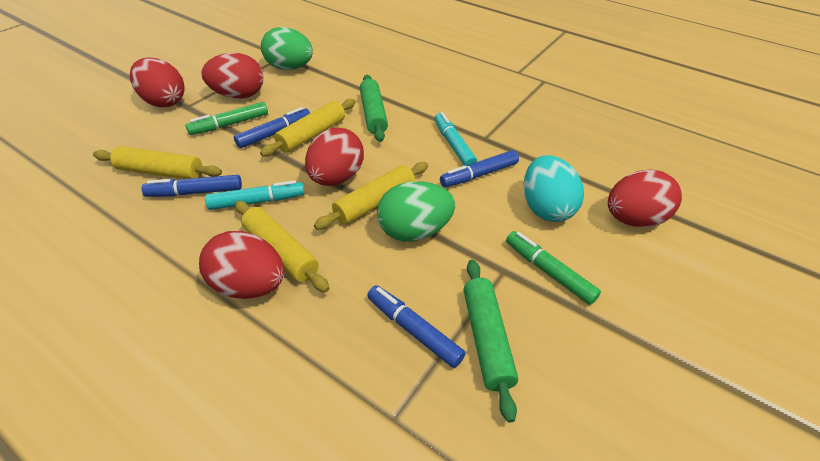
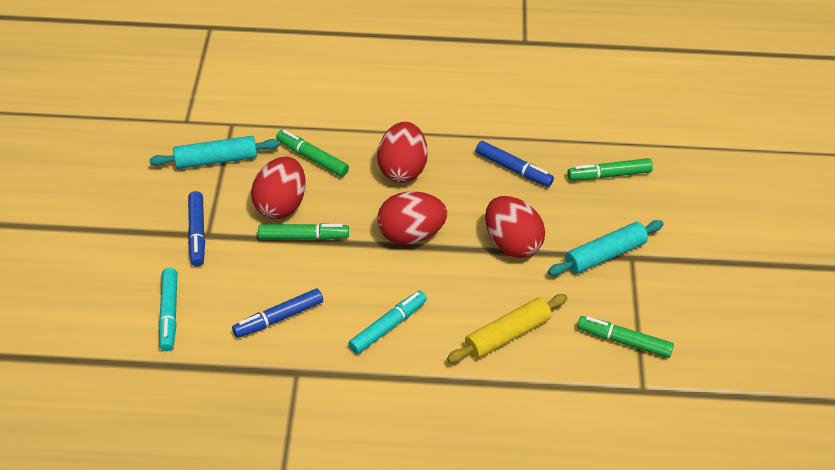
blue marker: 4 -> 3
green egg: 2 -> 0
green marker: 2 -> 4
green rolling pin: 2 -> 0
red egg: 5 -> 4
turquoise egg: 1 -> 0
turquoise rolling pin: 0 -> 2
yellow rolling pin: 4 -> 1

